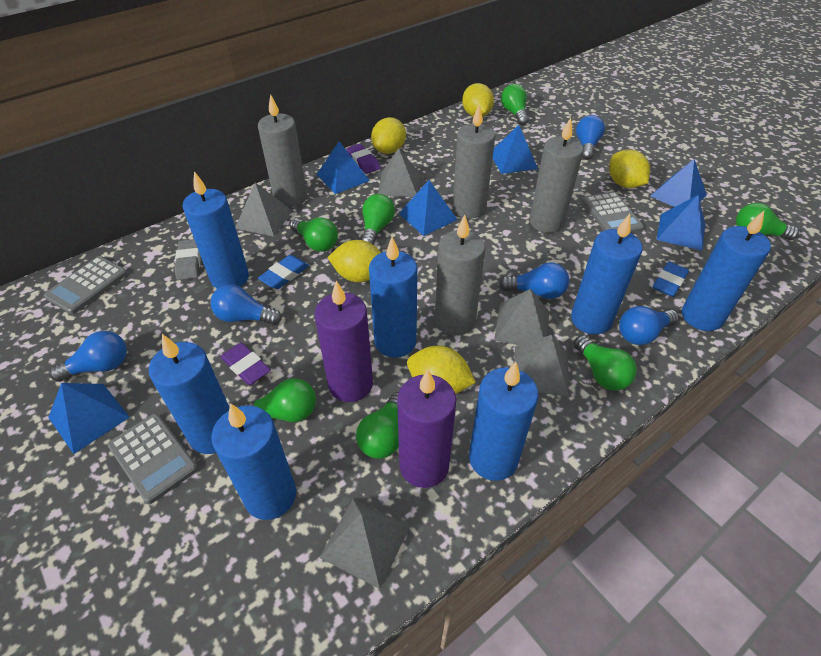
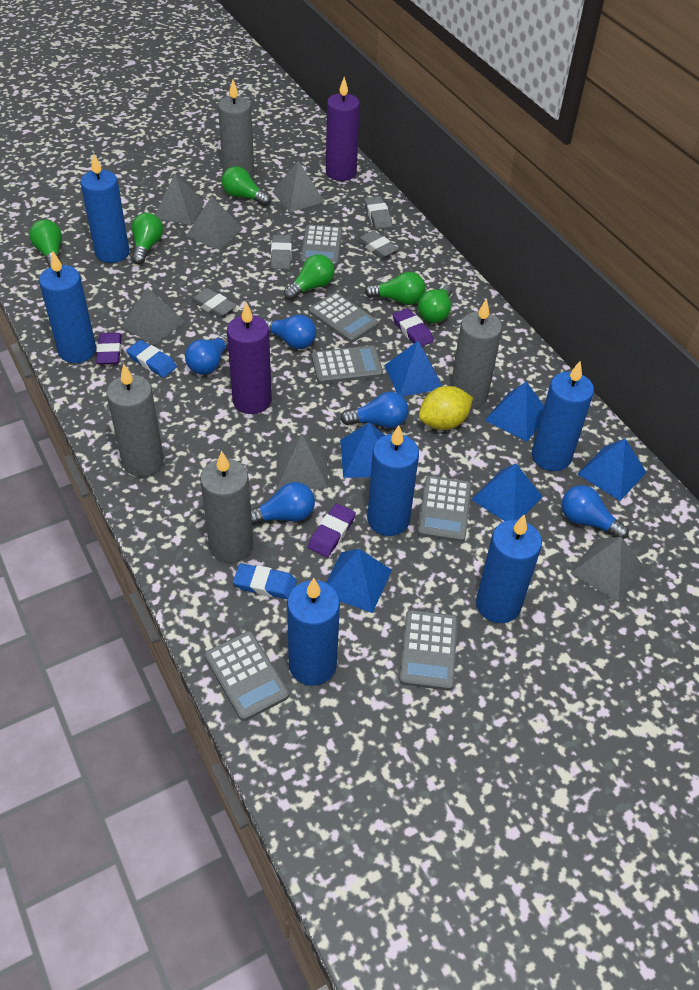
blue candle: 7 -> 6
green light bulb: 7 -> 6
grey calculator: 3 -> 6
grey eraser: 1 -> 4
grey pyramid: 5 -> 6
purple eraser: 2 -> 3
yellow lemon: 5 -> 1

